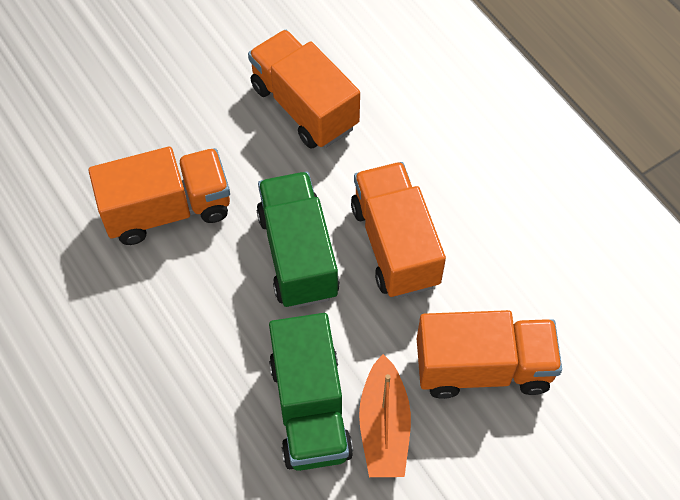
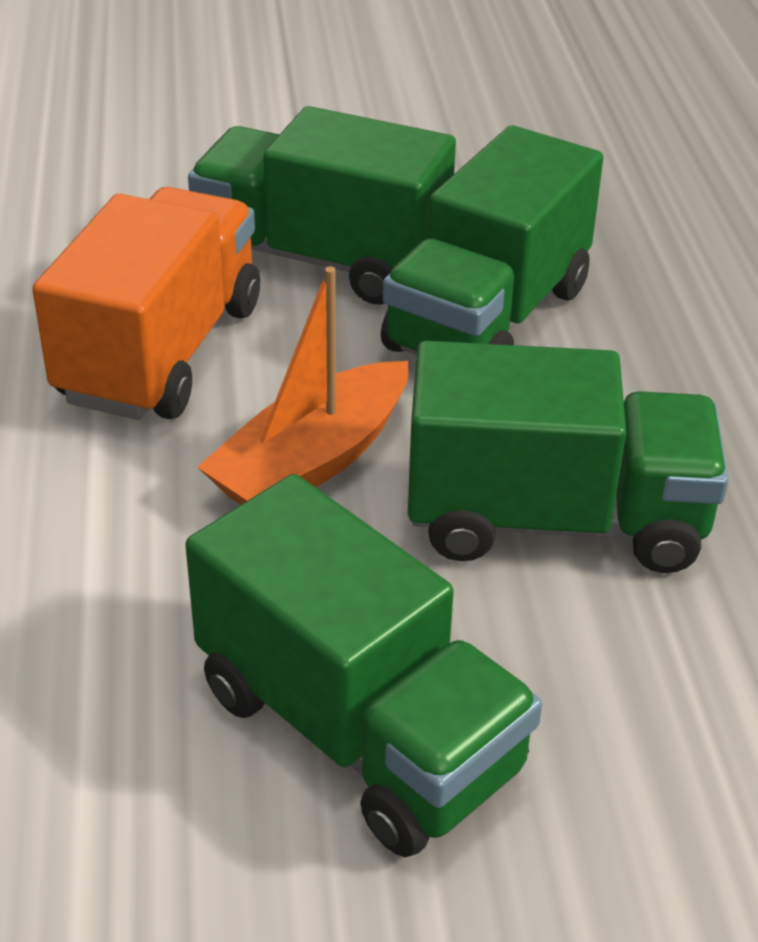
green truck: 2 -> 4
orange truck: 4 -> 1

